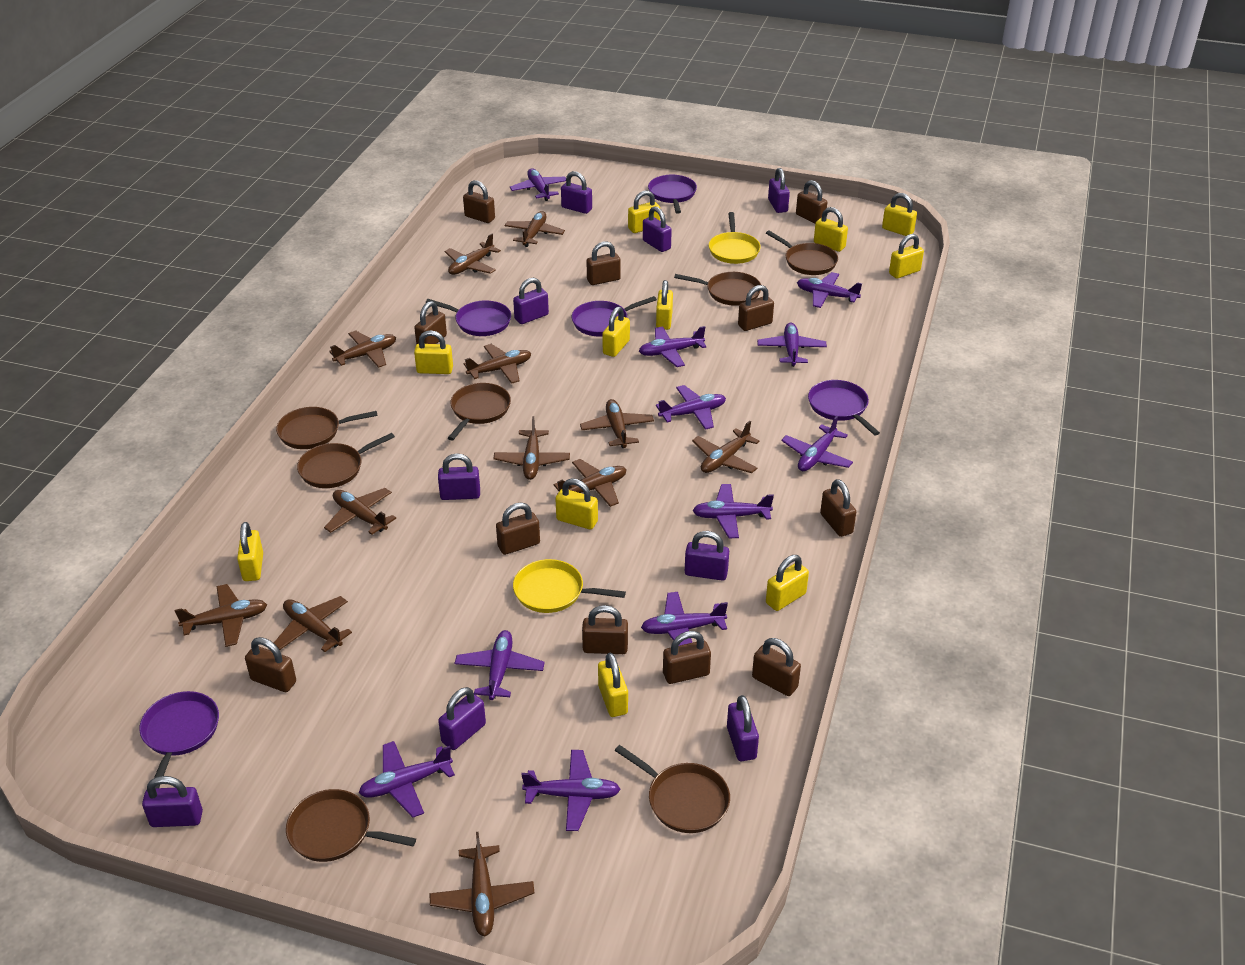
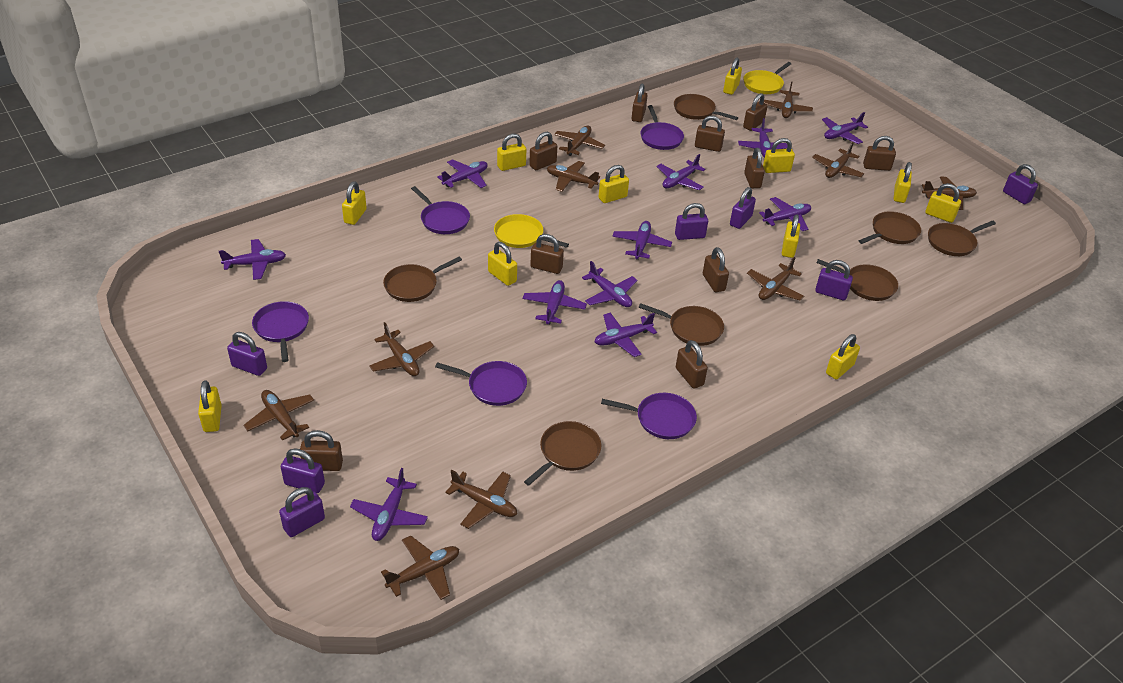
brown padlock: 11 -> 10
brown plane: 12 -> 10
purple padlock: 9 -> 7

